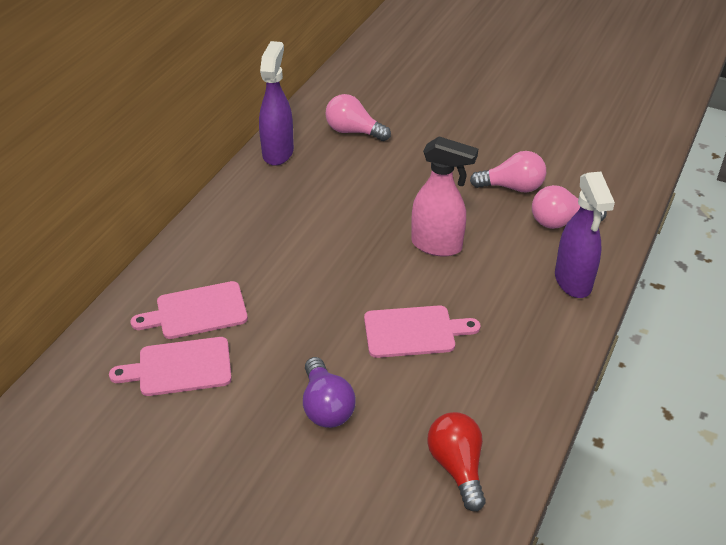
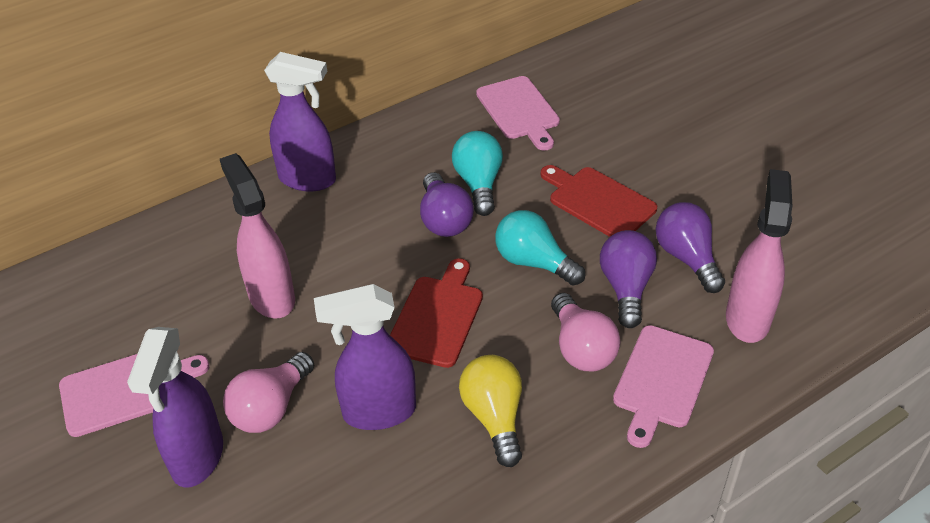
pink light bulb: 3 -> 2
pink spray bottle: 1 -> 2
purple light bulb: 1 -> 3
purple spray bottle: 2 -> 3
red cutting board: 0 -> 2
red light bulb: 1 -> 0
turquoise light bulb: 0 -> 2
yellow light bulb: 0 -> 1

